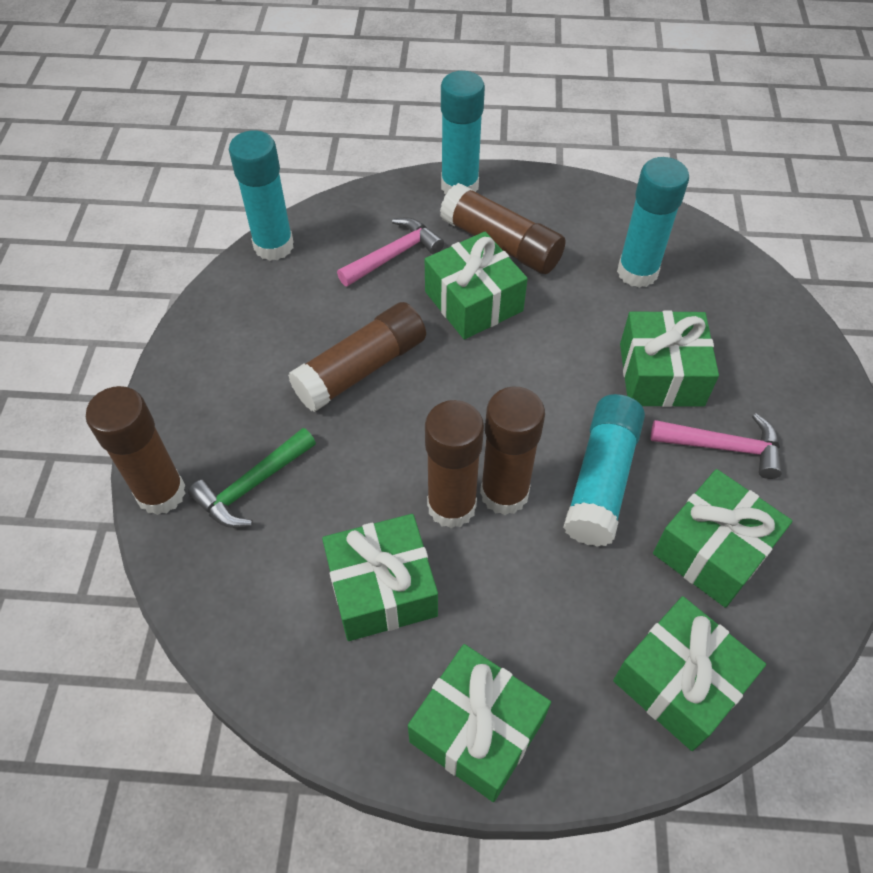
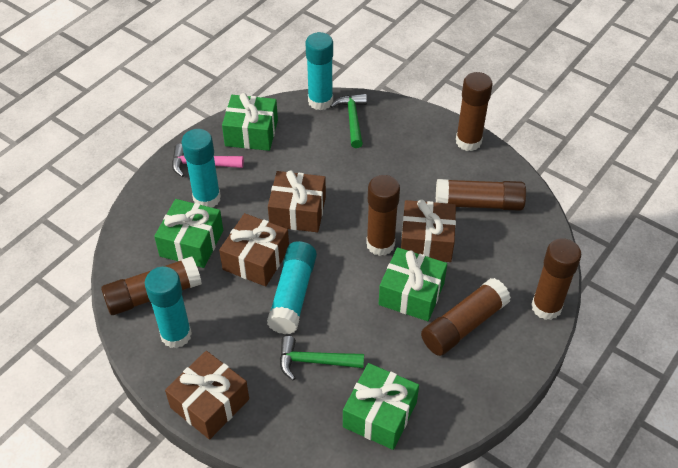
brown gift: 0 -> 4
brown glue stick: 5 -> 6
green gift: 6 -> 4
green hammer: 1 -> 2
pink hammer: 2 -> 1

